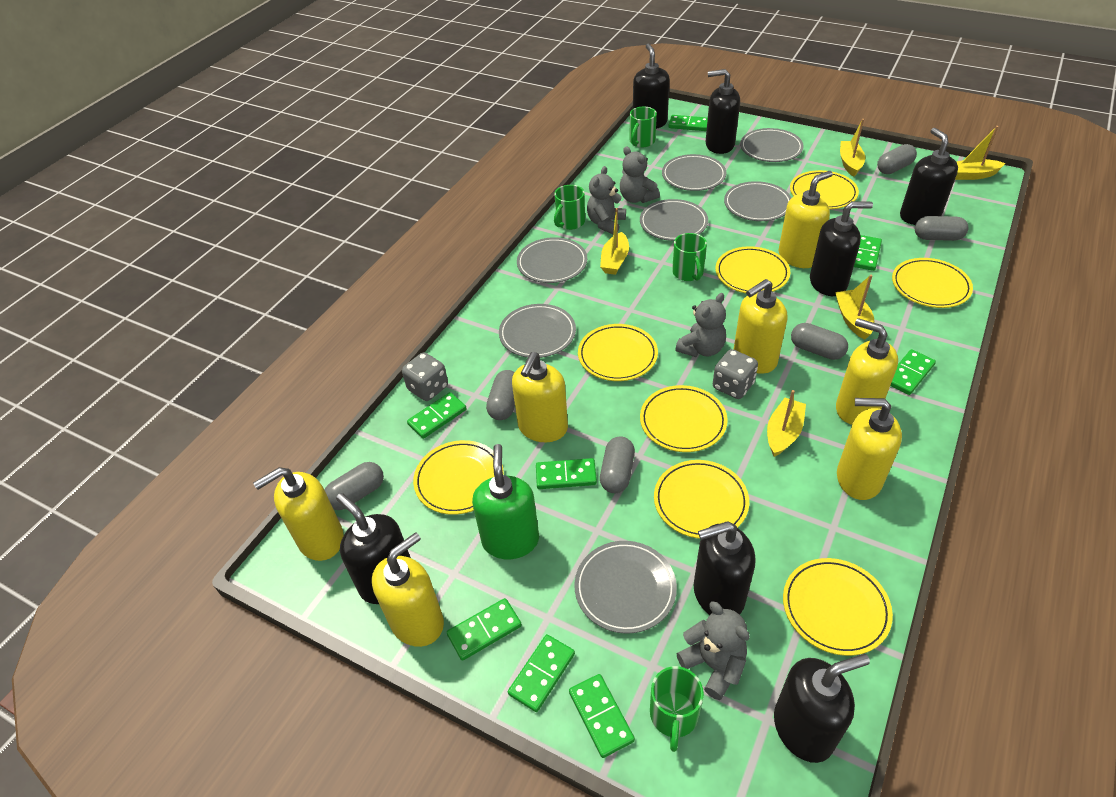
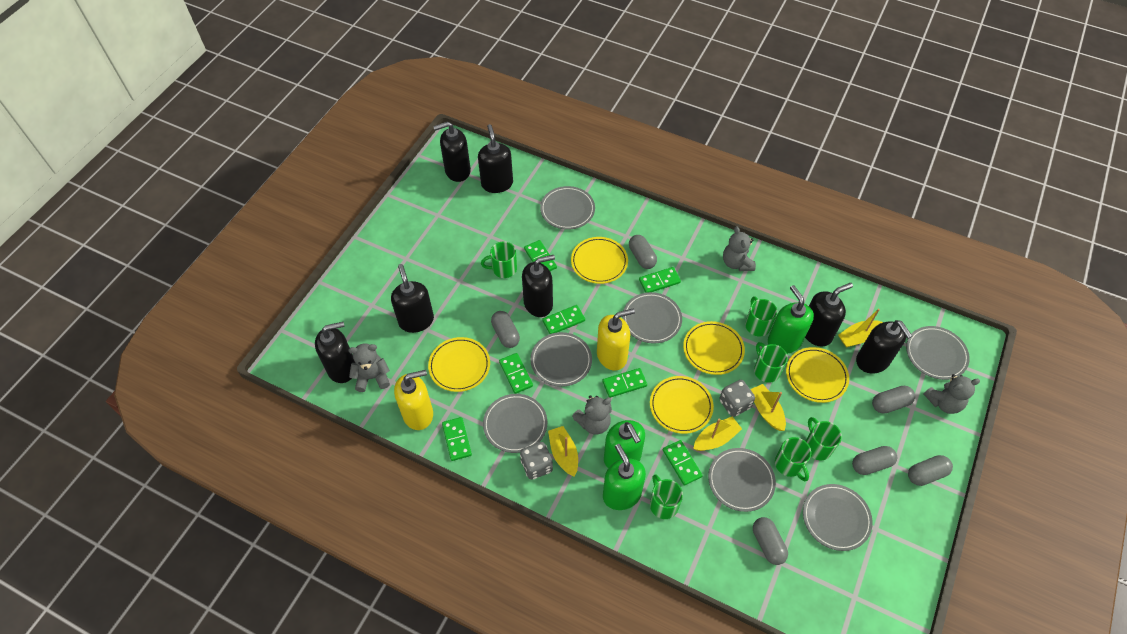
green domino: 8 -> 7
green mug: 4 -> 6
green soap dispenser: 1 -> 3
yellow boat: 5 -> 4
yellow plate: 8 -> 5
yellow soap dispenser: 7 -> 2

